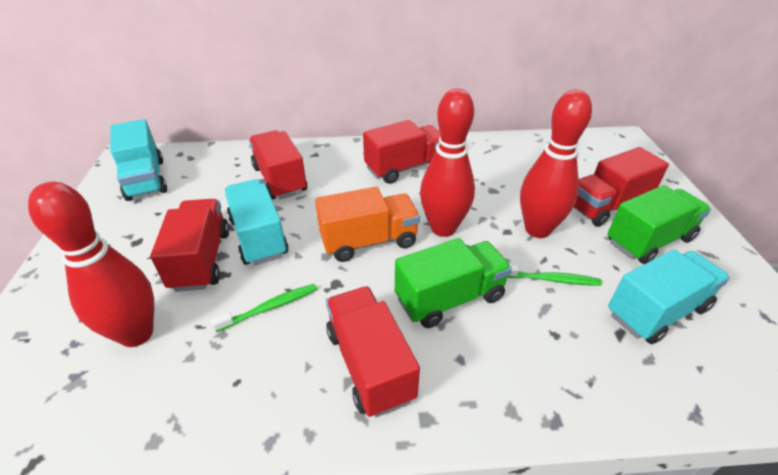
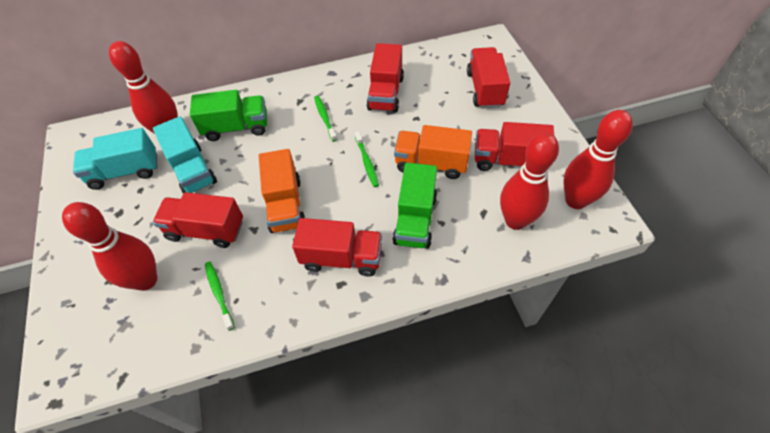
green toothbrush: 2 -> 3
orange truck: 1 -> 2
red bowling pin: 3 -> 4
turquoise truck: 3 -> 2

